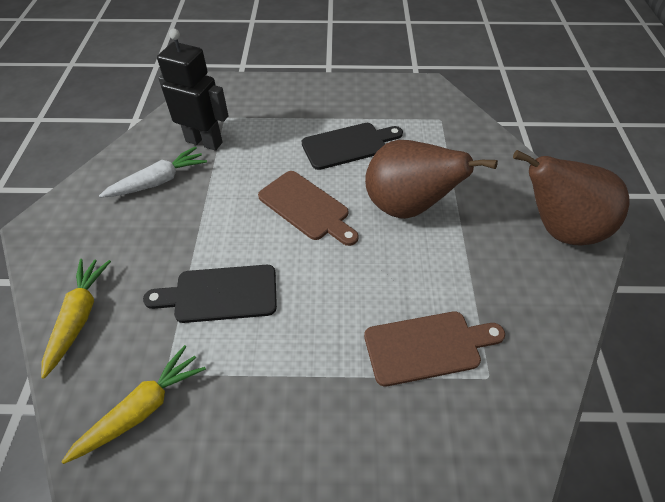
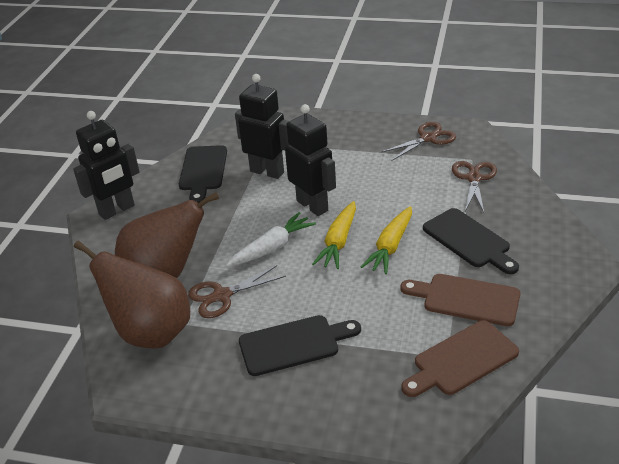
black cutting board: 2 -> 3
black robot: 1 -> 3
brown scissors: 0 -> 3

